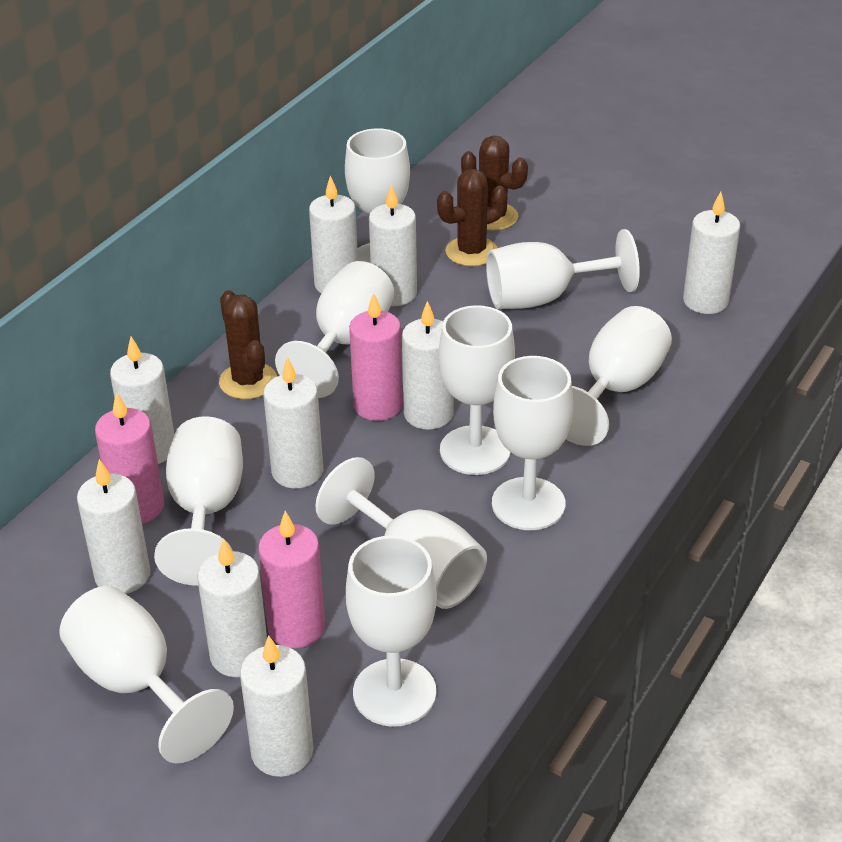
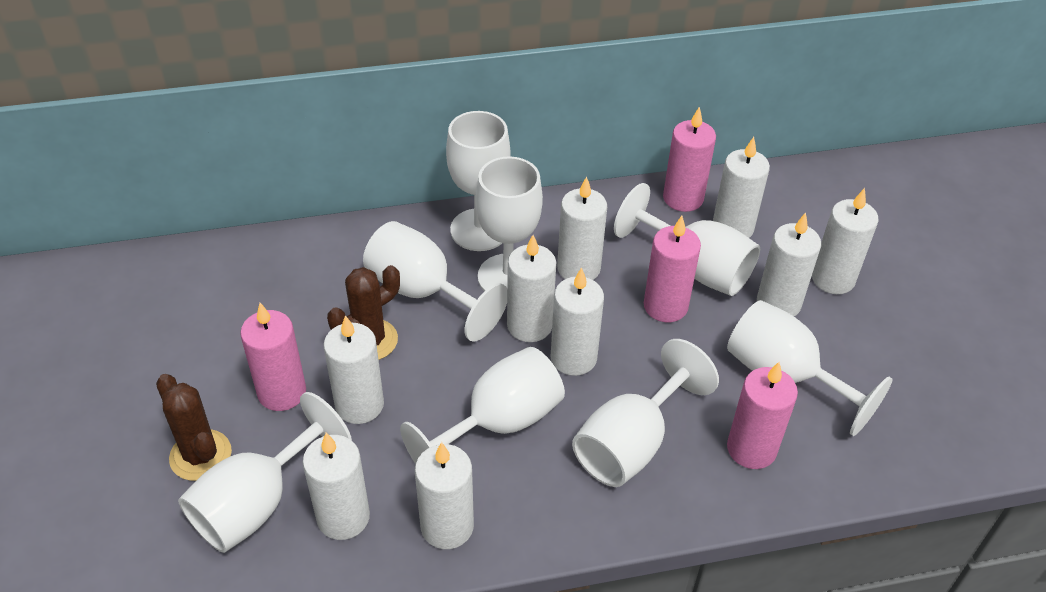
brown cactus: 3 -> 2
pink candle: 3 -> 4
white goblet: 10 -> 8

